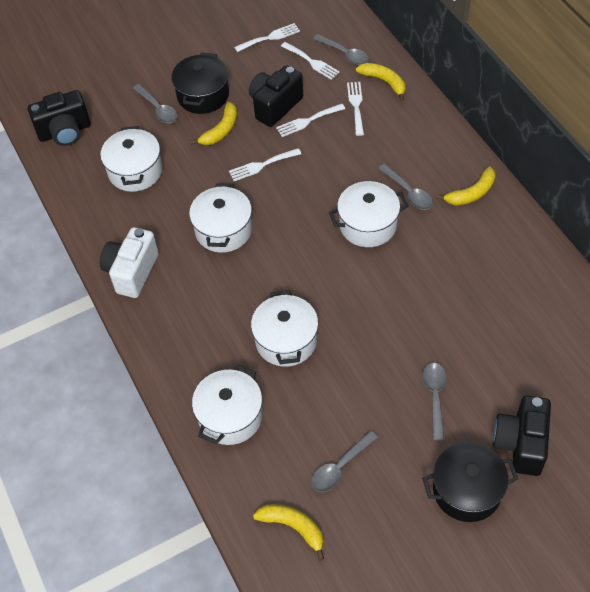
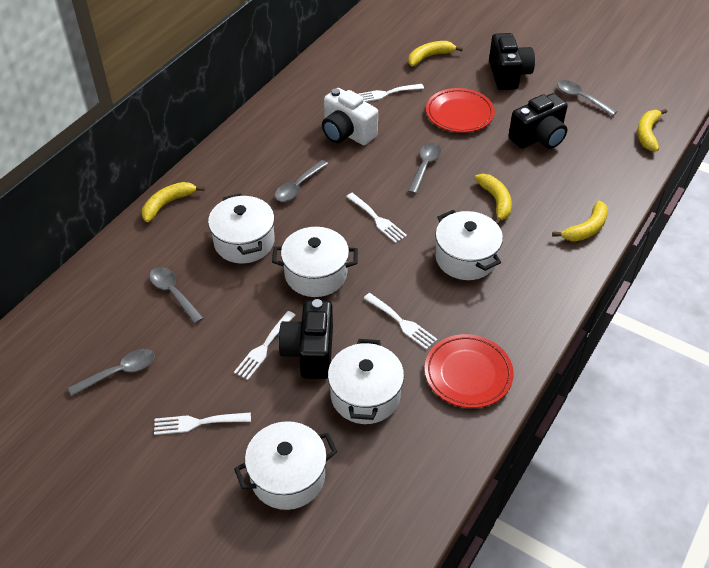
black pot: 2 -> 0
red plate: 0 -> 2
yellow banana: 4 -> 5

